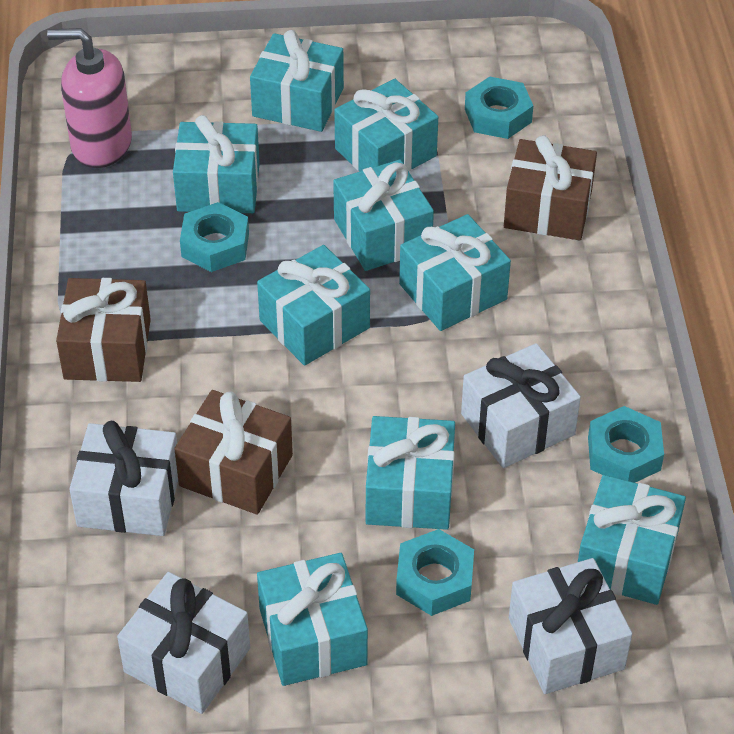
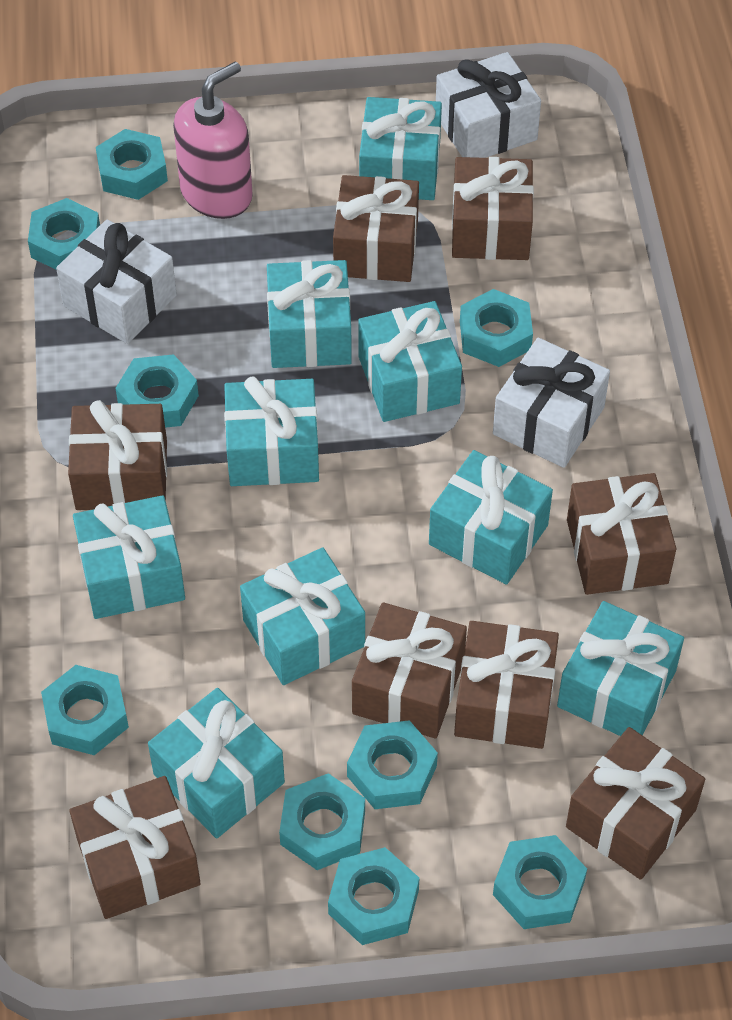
brown gift: 3 -> 8
turquoise nut: 4 -> 9
white gift: 4 -> 3

